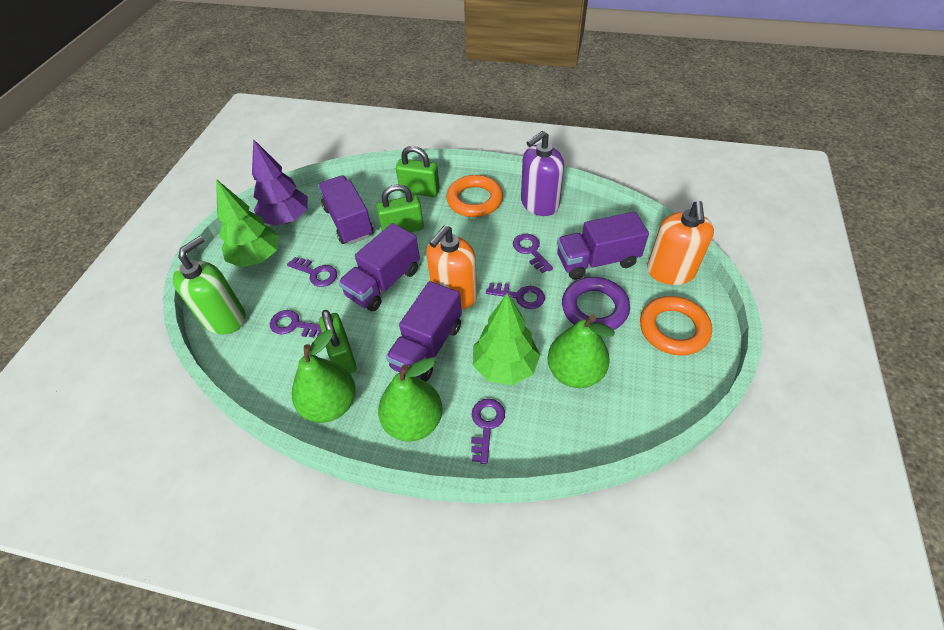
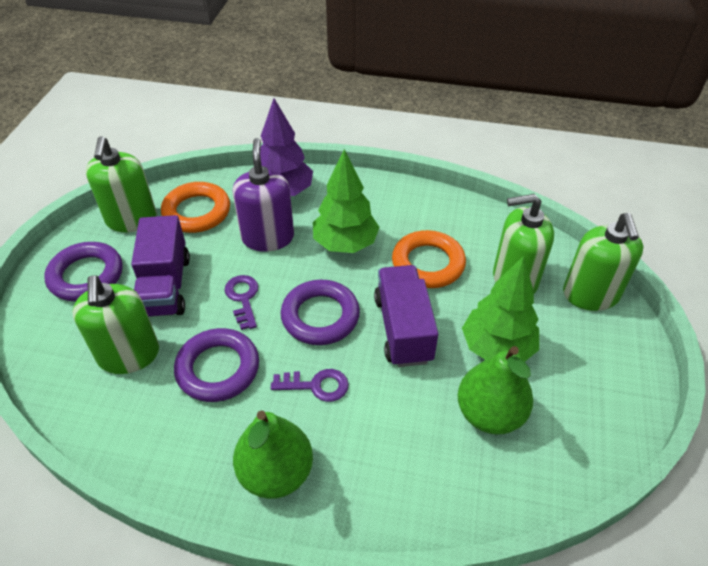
green padlock: 3 -> 0
green pear: 3 -> 2
green soap dispenser: 1 -> 4
orange soap dispenser: 2 -> 0
purple key: 5 -> 2
purple ring: 1 -> 3
purple truck: 4 -> 2

